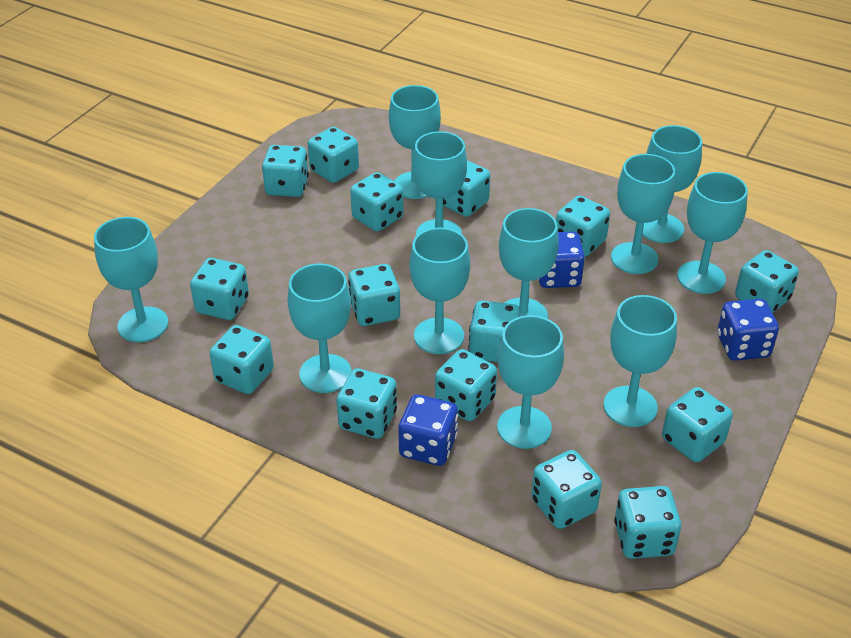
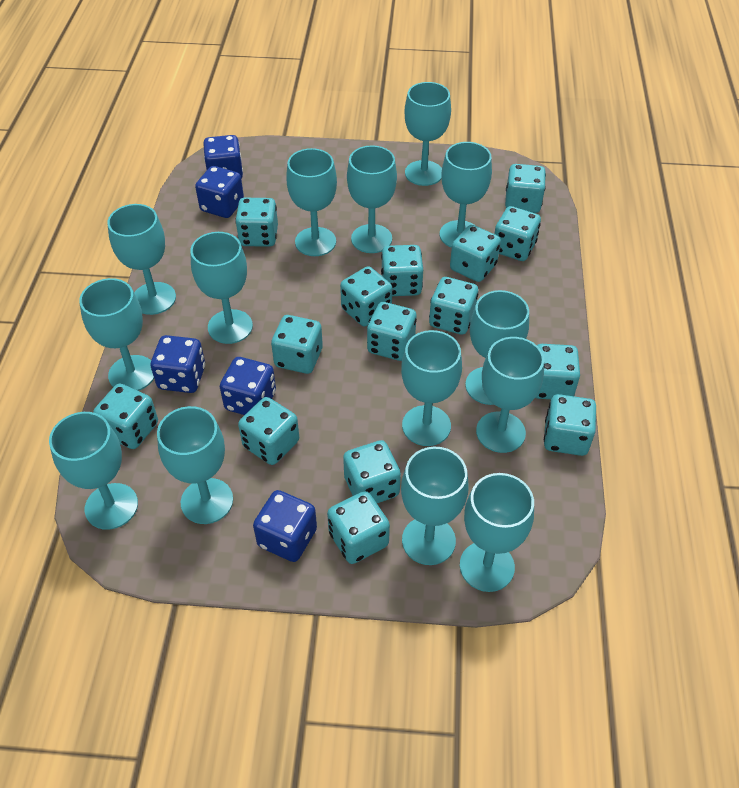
blue dice: 3 -> 5
turquoise goblet: 11 -> 14

